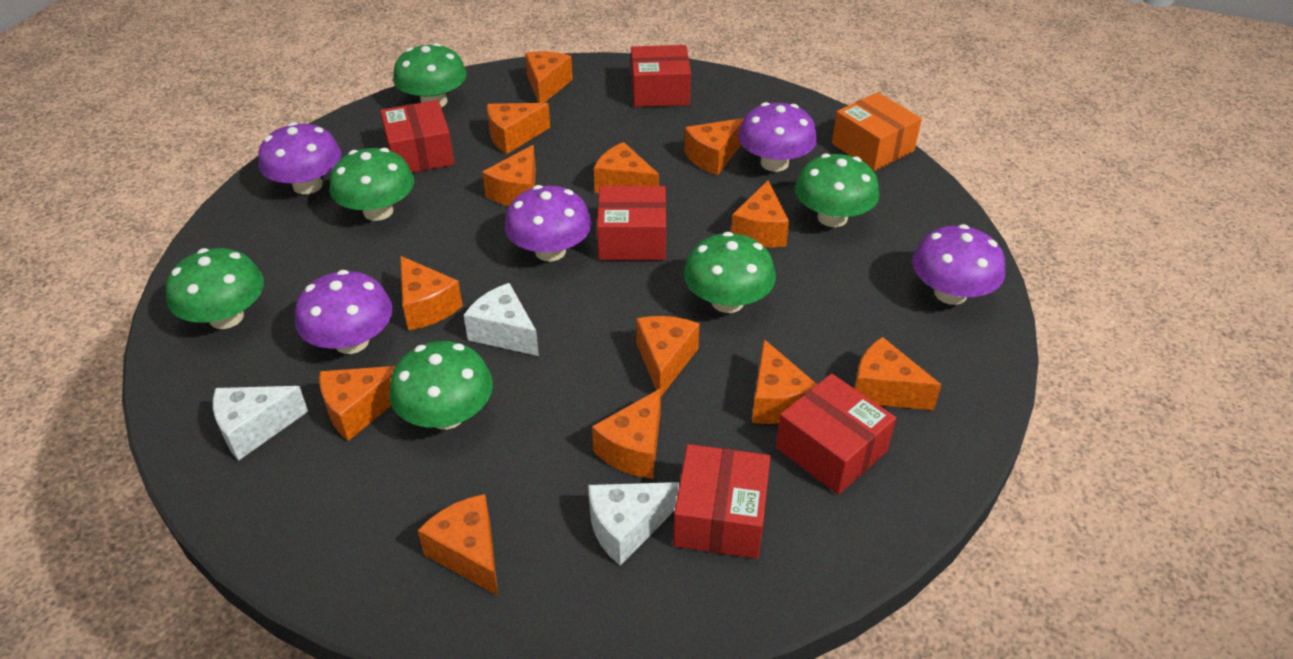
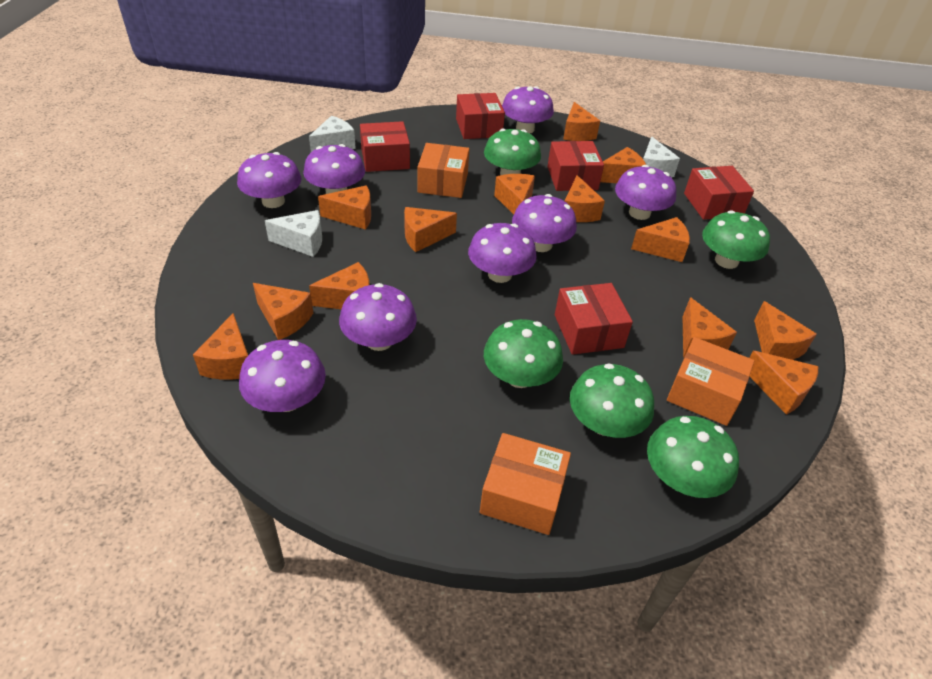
green mushroom: 6 -> 5
orange box: 1 -> 3
purple mushroom: 5 -> 8

